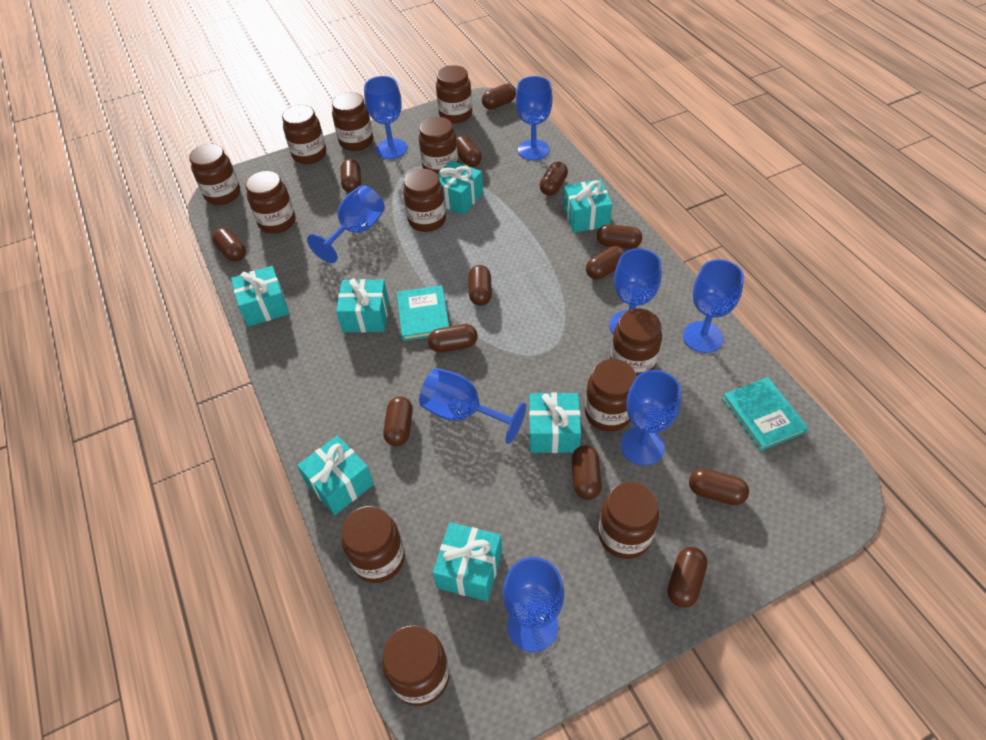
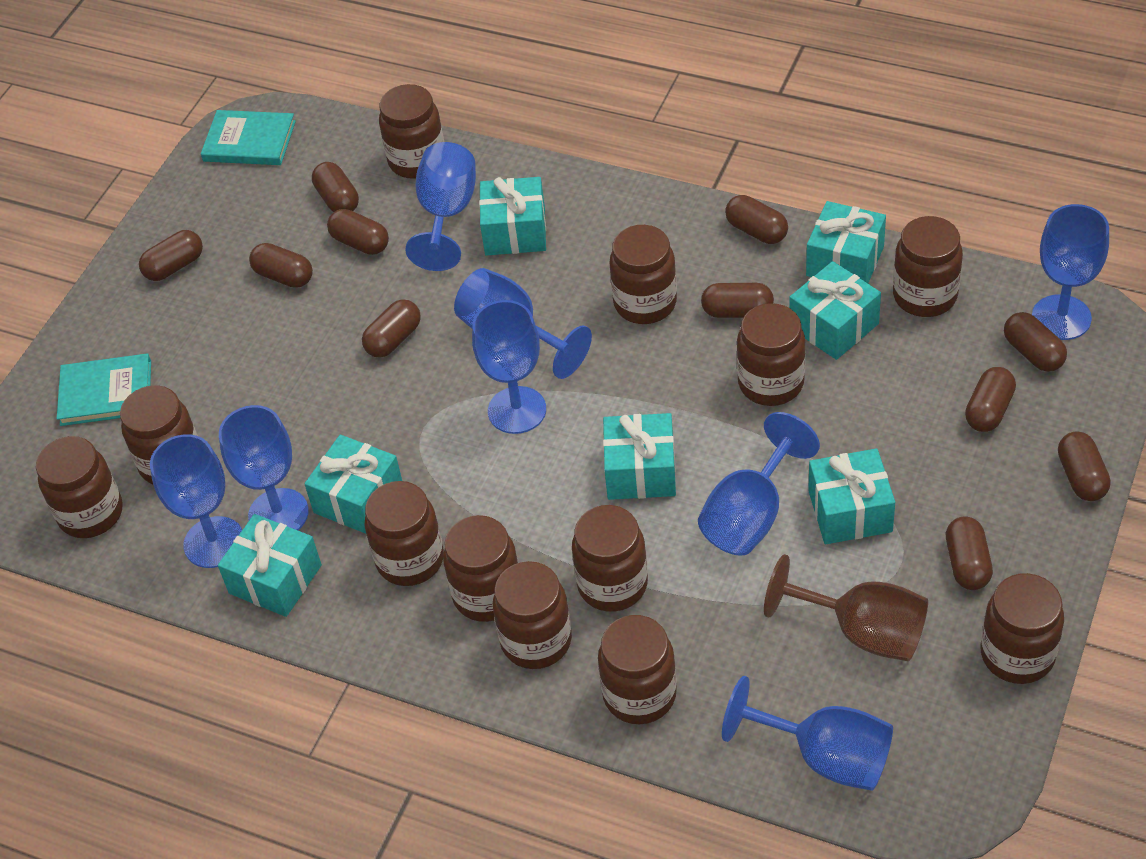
brown capsule: 13 -> 11
brown goblet: 0 -> 1

